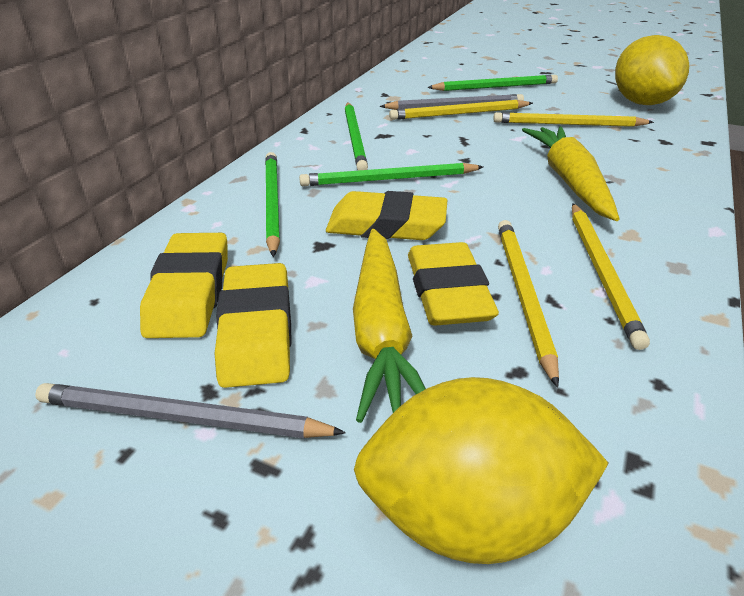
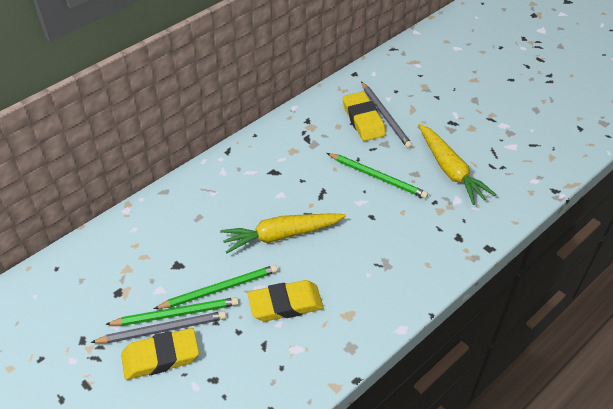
green pencil: 4 -> 3
yellow eraser: 4 -> 3
yellow lemon: 2 -> 0
yellow pencil: 4 -> 0

